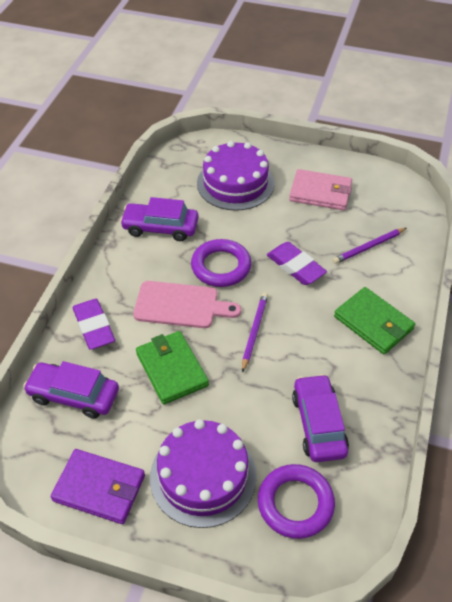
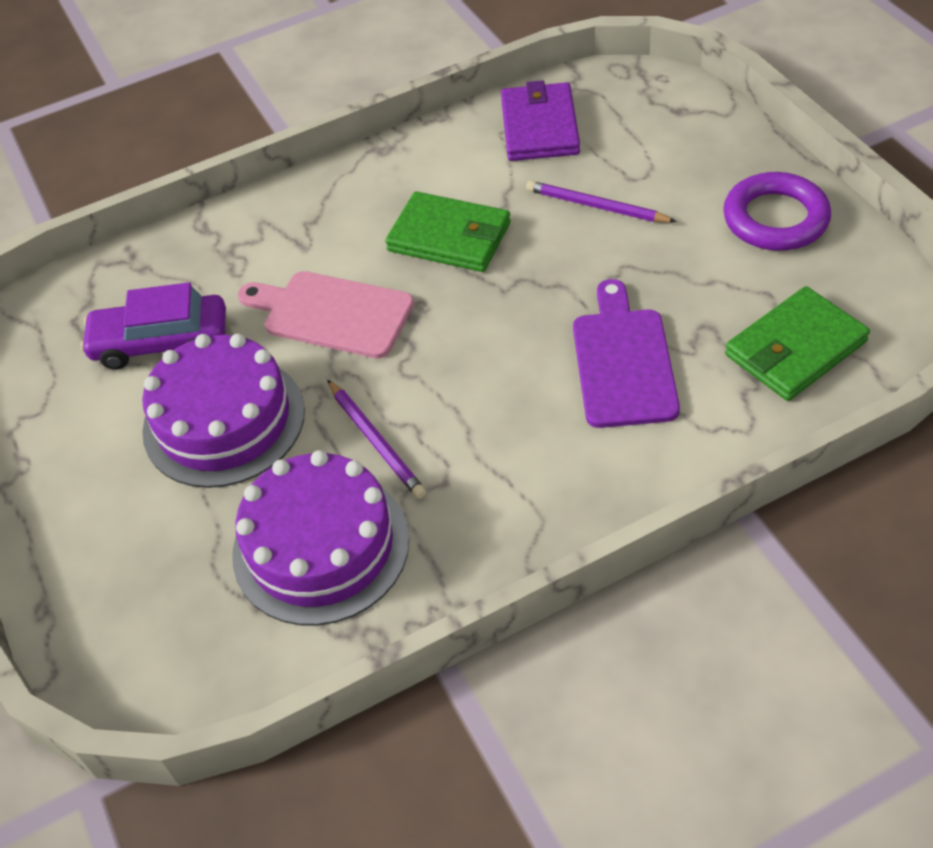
pink wallet: 1 -> 0
purple car: 3 -> 1
purple cutting board: 0 -> 1
purple eraser: 2 -> 0
purple ring: 2 -> 1

